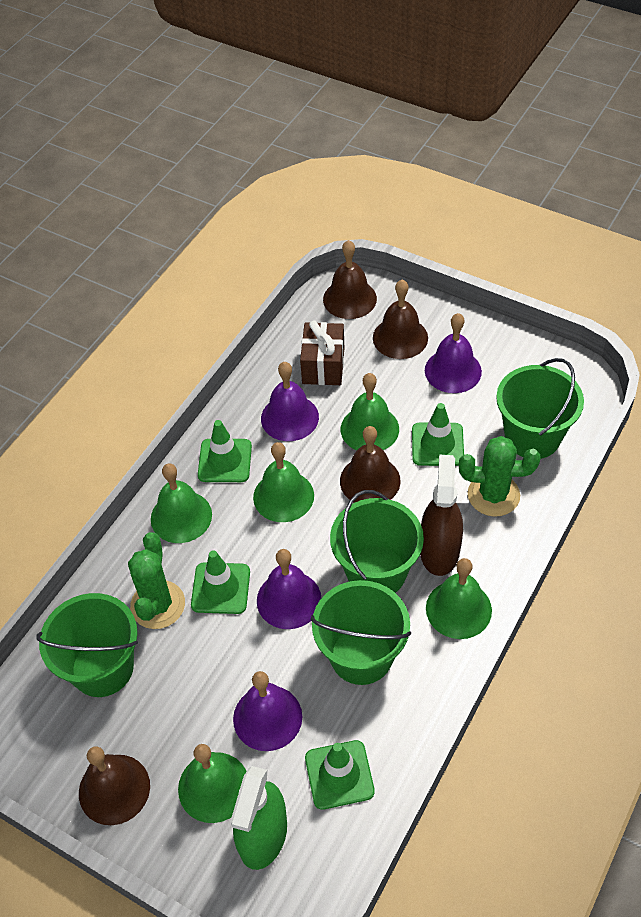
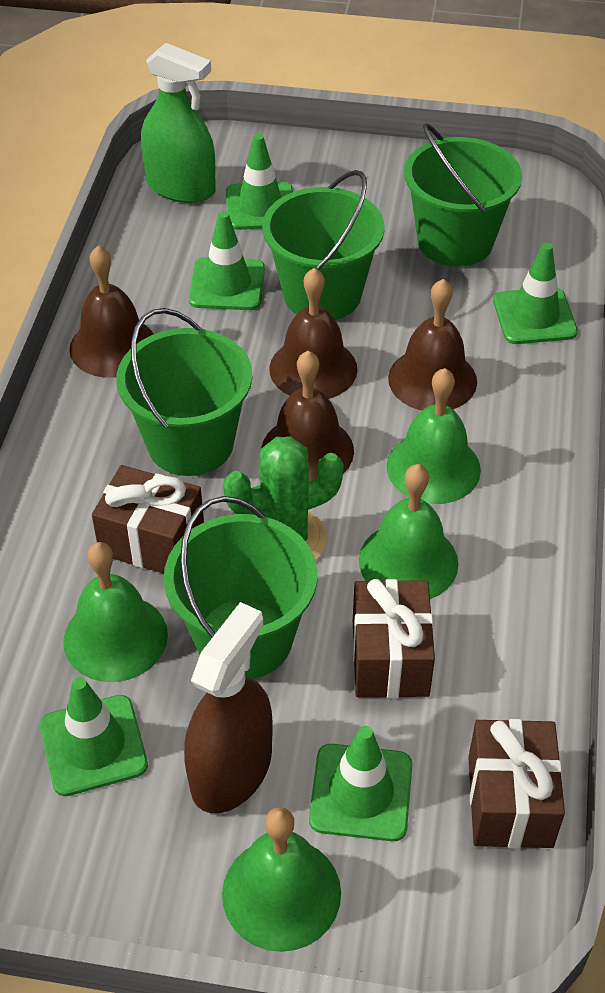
brown gift: 1 -> 3
green bell: 5 -> 4
green cactus: 2 -> 1
green traffic cone: 4 -> 5
purple bell: 4 -> 0

